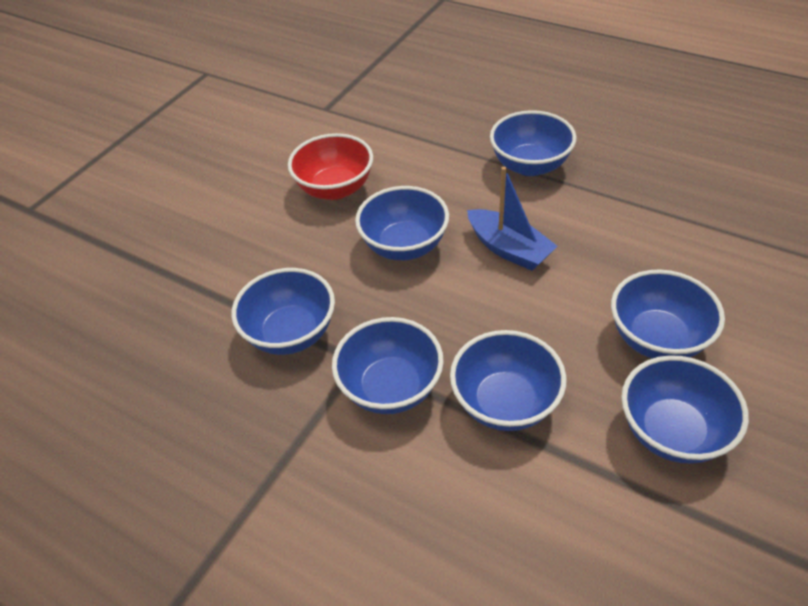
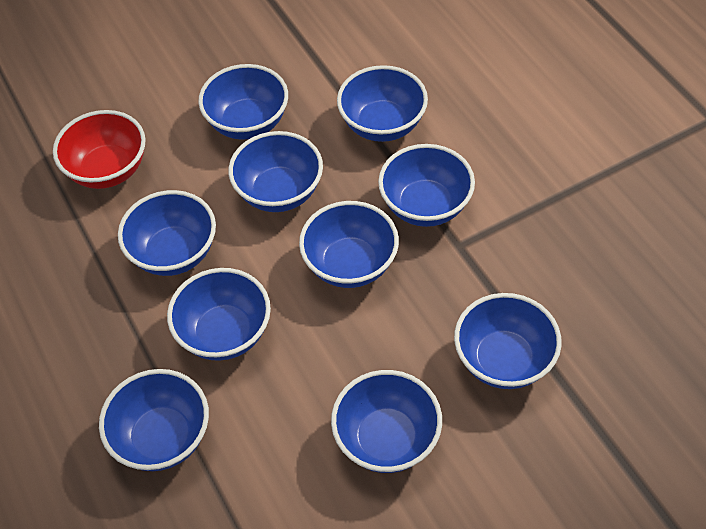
blue boat: 1 -> 0
blue bowl: 7 -> 10

